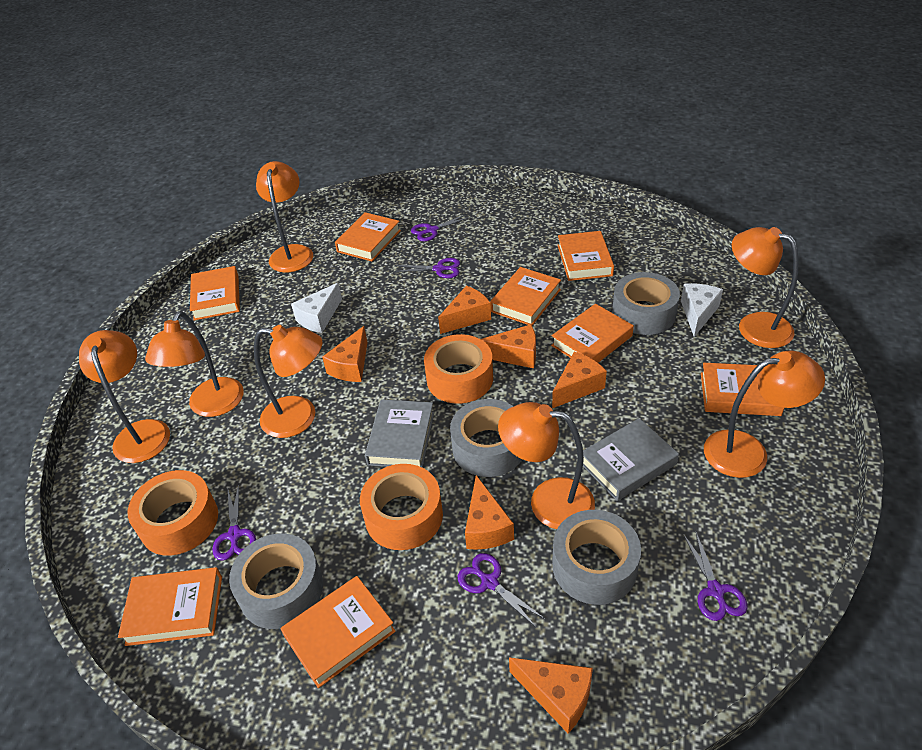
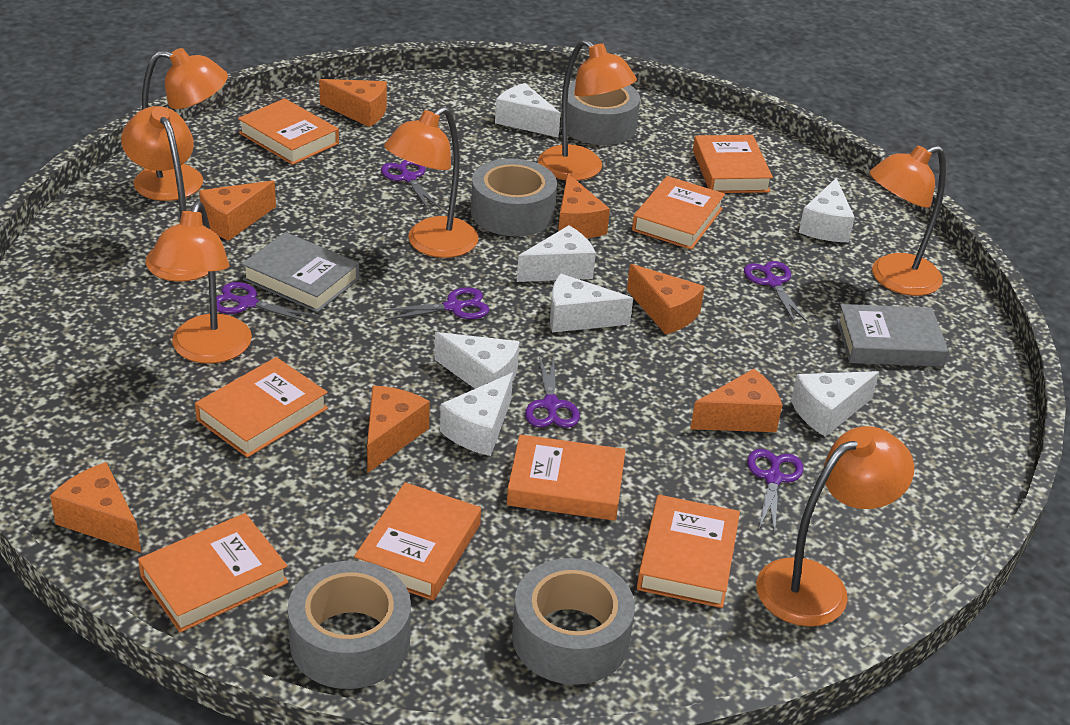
orange cheese: 6 -> 7
orange tape: 3 -> 0
purple scissors: 5 -> 6
white cheese: 2 -> 7

